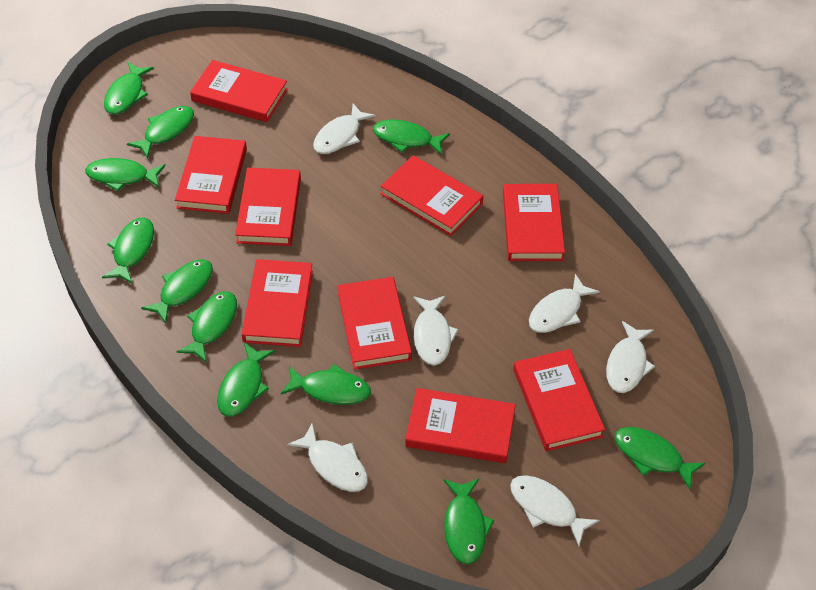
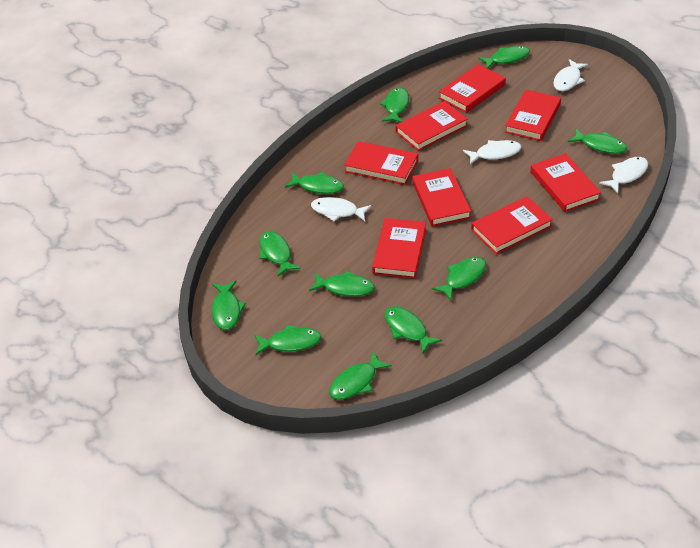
red book: 9 -> 8
white fish: 6 -> 4

